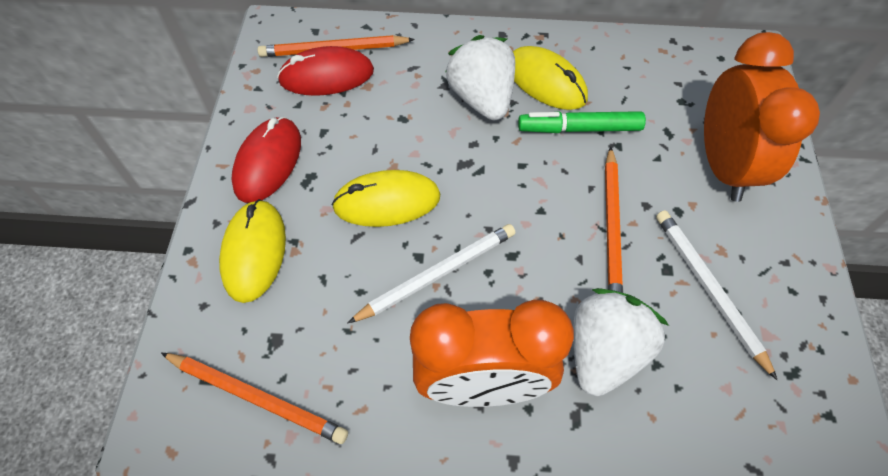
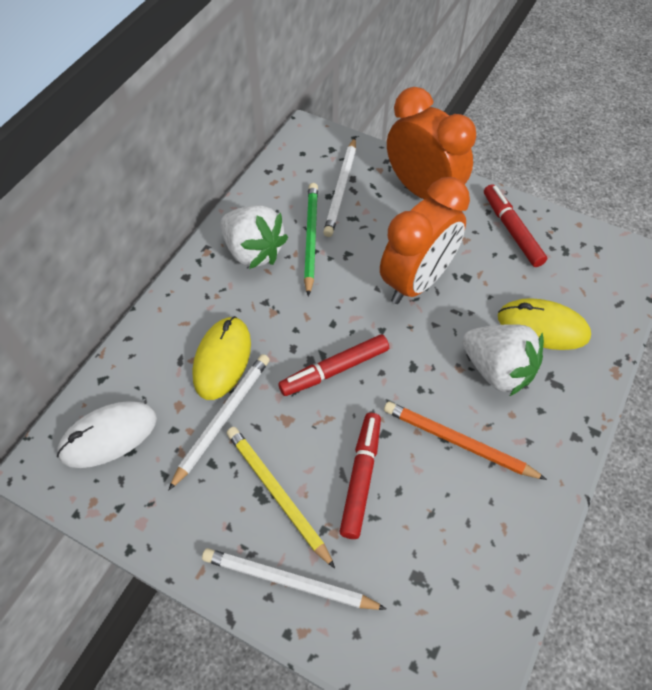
green marker: 1 -> 0
green pencil: 0 -> 1
orange pencil: 3 -> 1
red marker: 0 -> 3
red mouse: 2 -> 0
white mouse: 0 -> 1
white pencil: 2 -> 3
yellow mouse: 3 -> 2
yellow pencil: 0 -> 1

